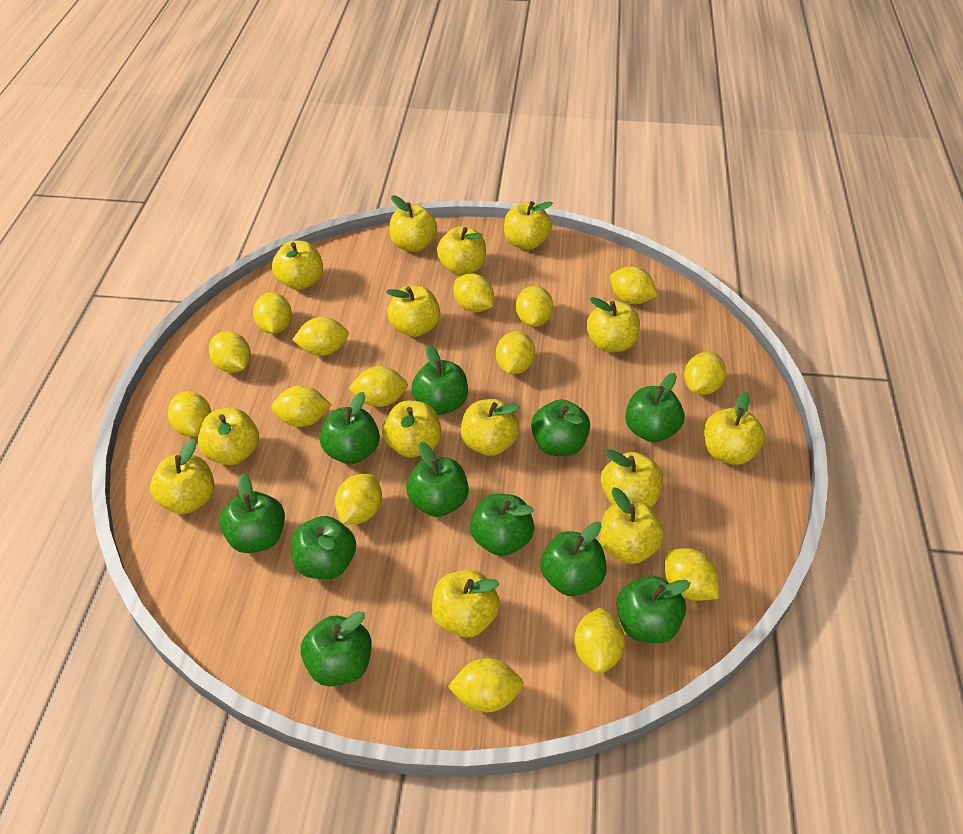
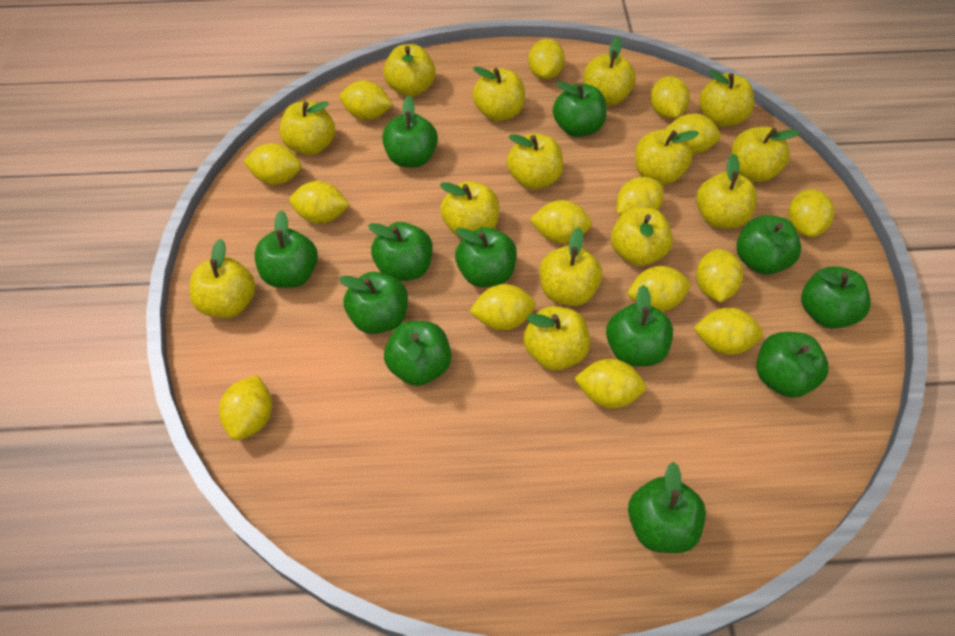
green apple: 11 -> 12

